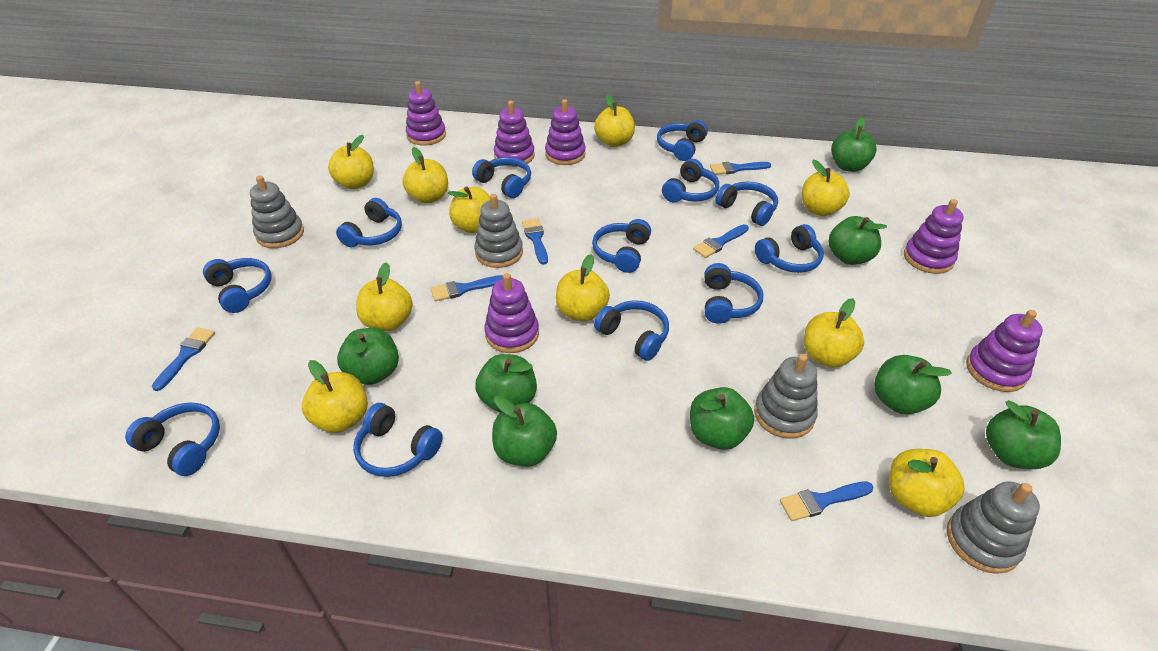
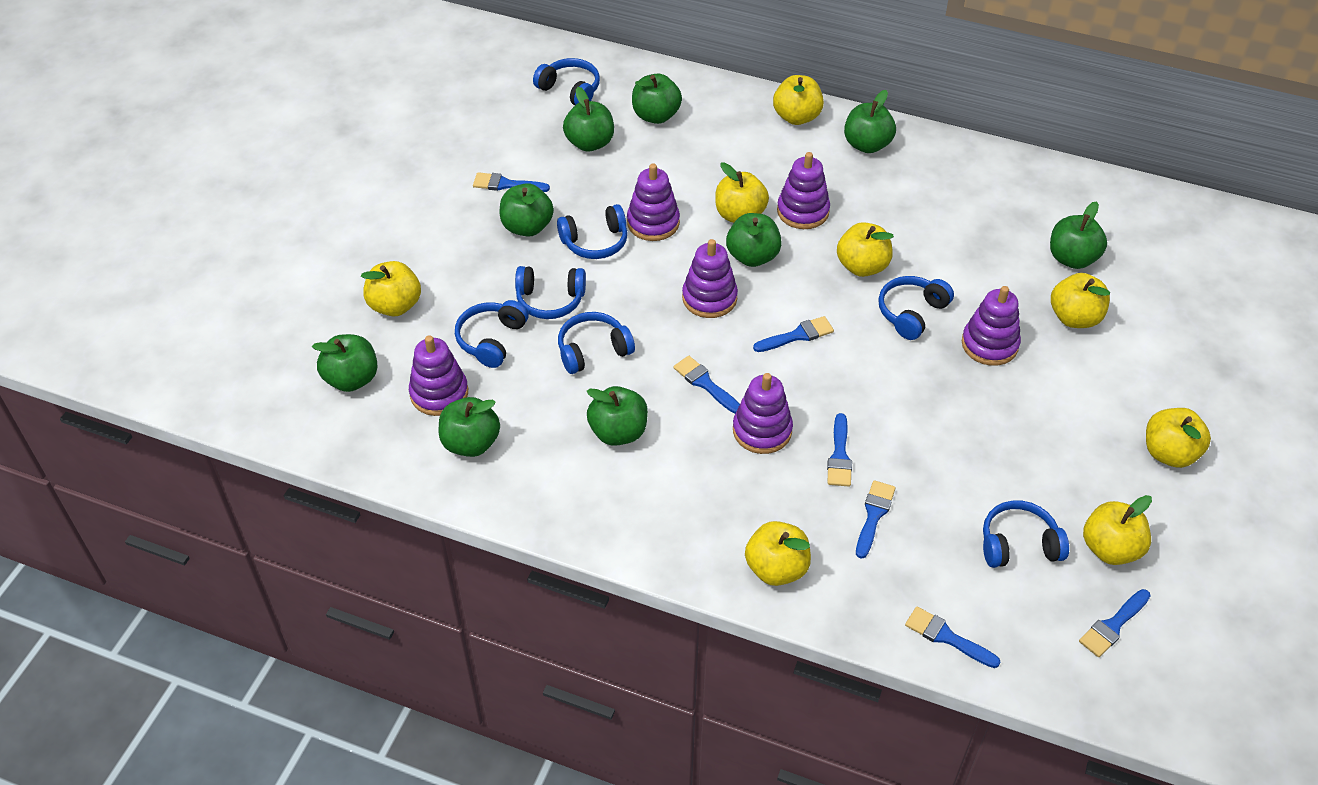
blue brush: 6 -> 7
blue headphones: 12 -> 7
green apple: 8 -> 9
grey stacking toy: 4 -> 0
yellow apple: 10 -> 8

